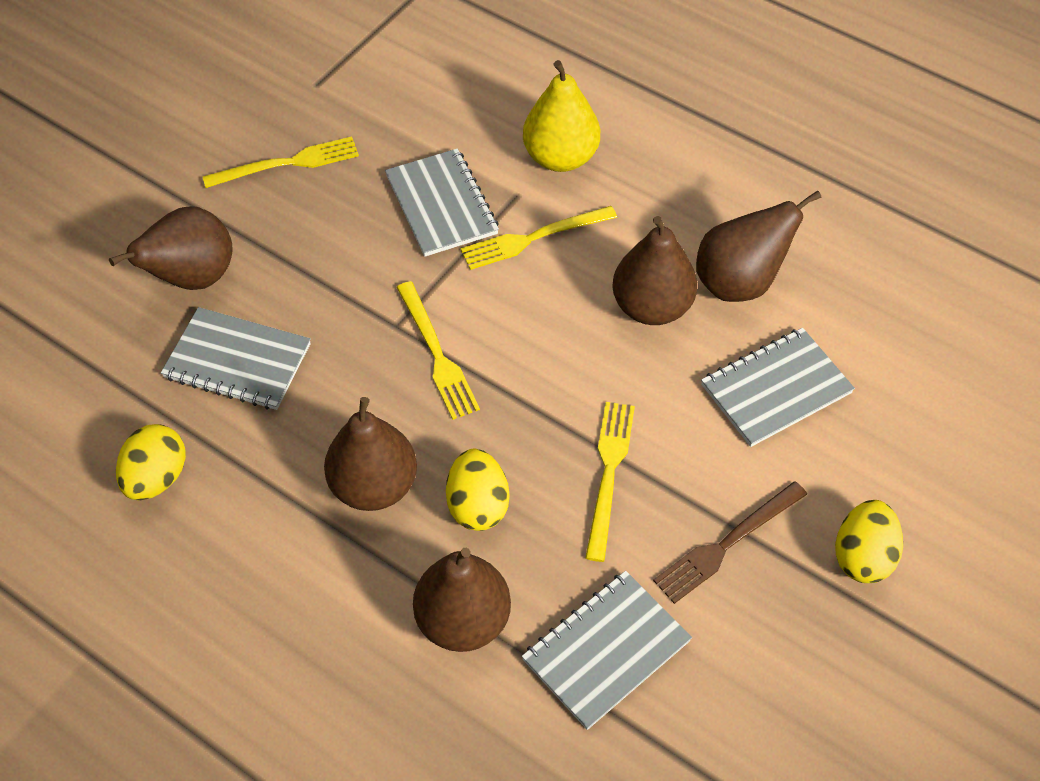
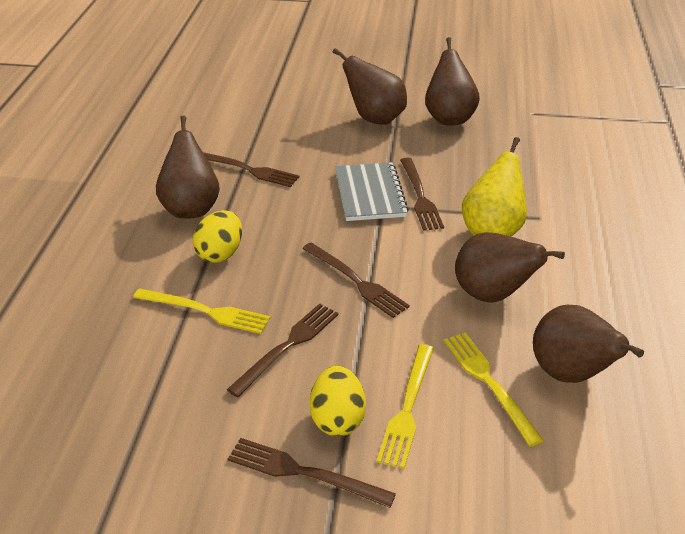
brown fork: 1 -> 5
grey notebook: 4 -> 1
yellow egg: 3 -> 2
yellow fork: 4 -> 3

